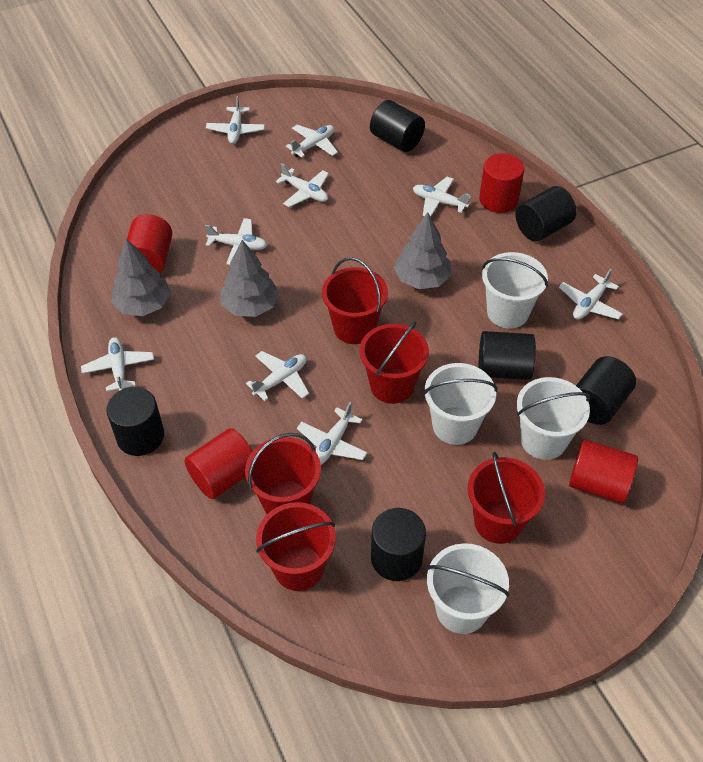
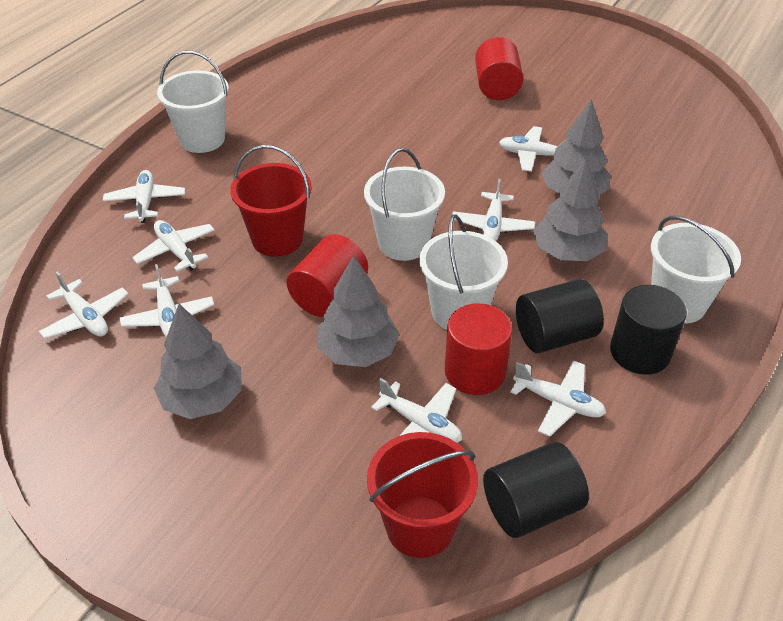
black cylinder: 6 -> 3
grey tree: 3 -> 4
red bucket: 5 -> 2
red cylinder: 4 -> 3
white plane: 9 -> 8

